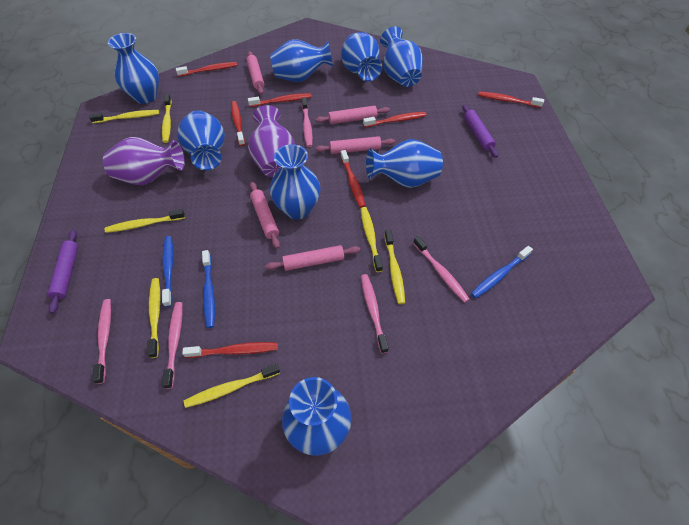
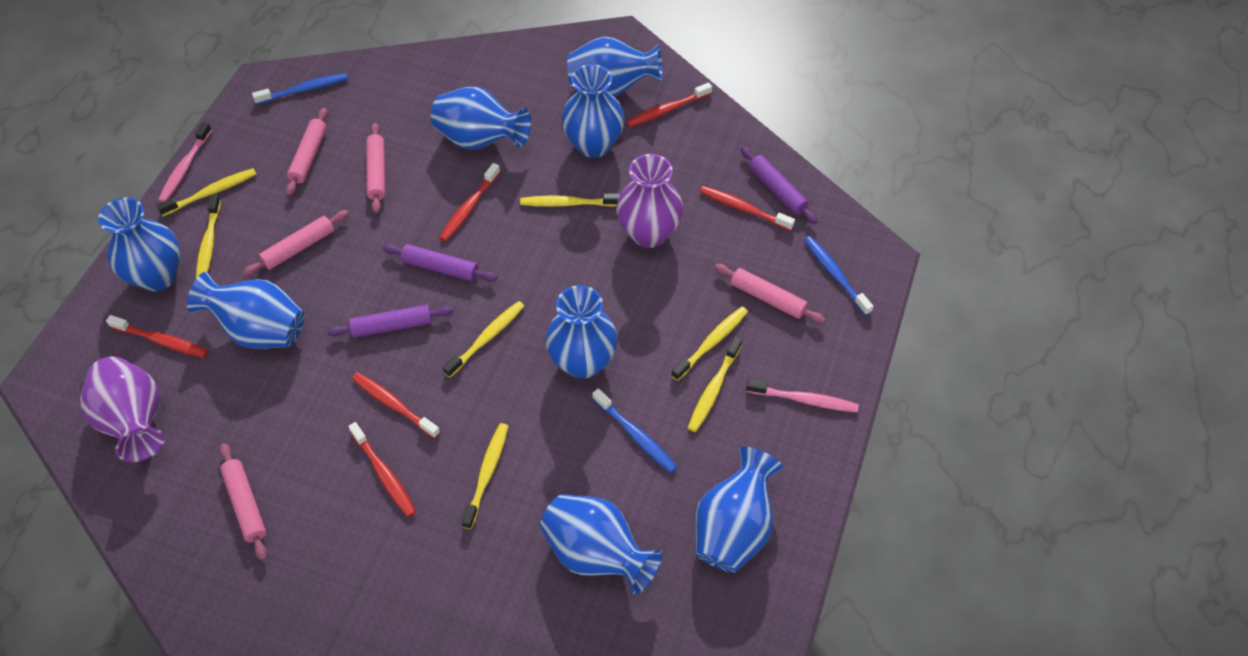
pink toothbrush: 5 -> 2
purple rolling pin: 2 -> 3
red toothbrush: 7 -> 6

